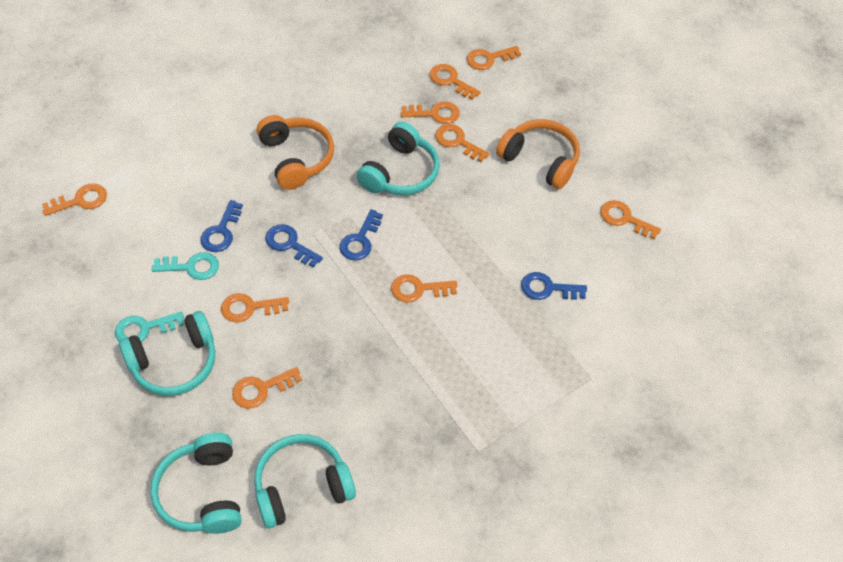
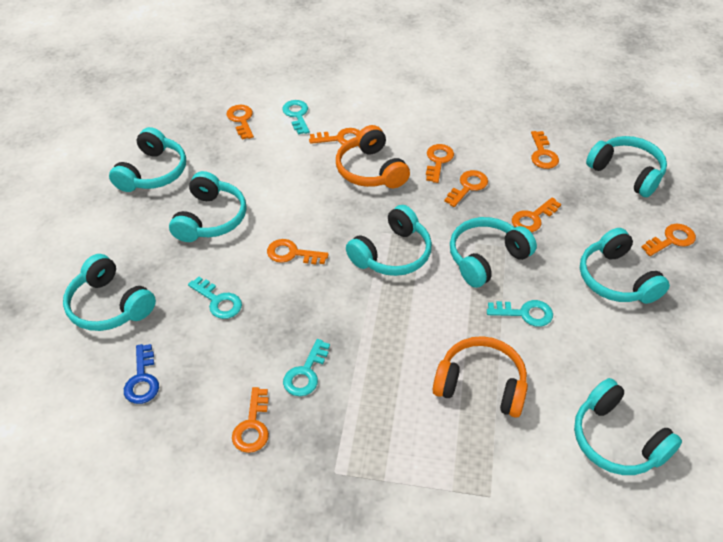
blue key: 4 -> 1
turquoise headphones: 4 -> 8
turquoise key: 2 -> 4

